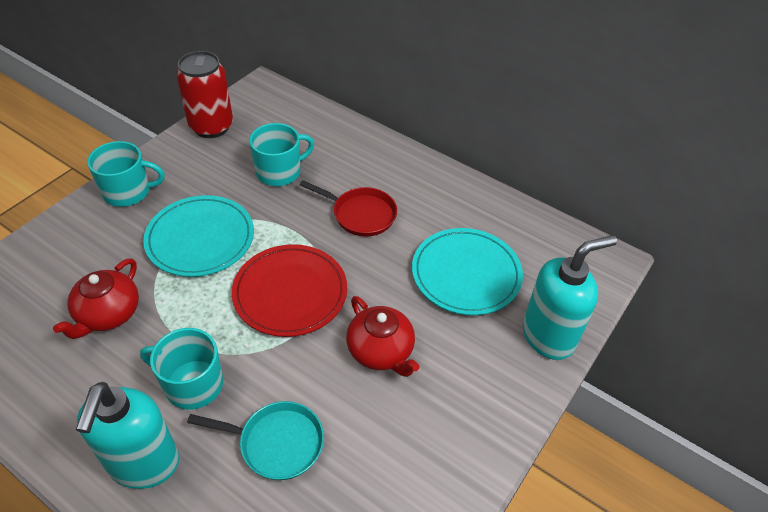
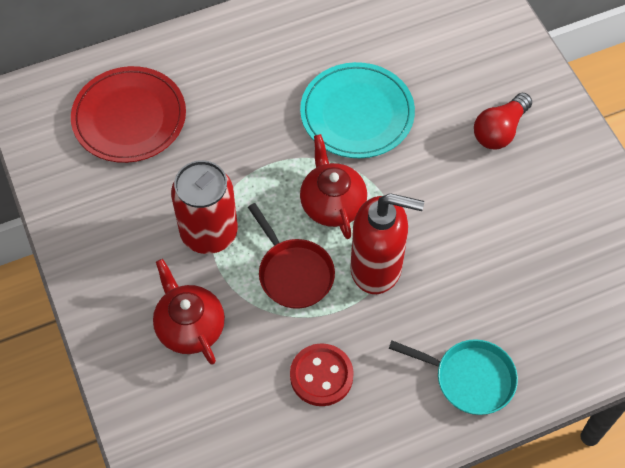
red button: 0 -> 1
red light bulb: 0 -> 1
red soap dispenser: 0 -> 1
turquoise mug: 3 -> 0
turquoise plate: 2 -> 1
turquoise soap dispenser: 2 -> 0

